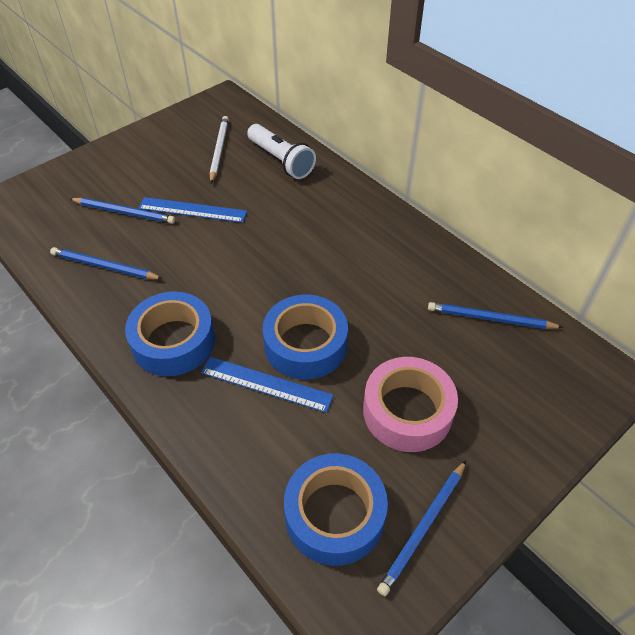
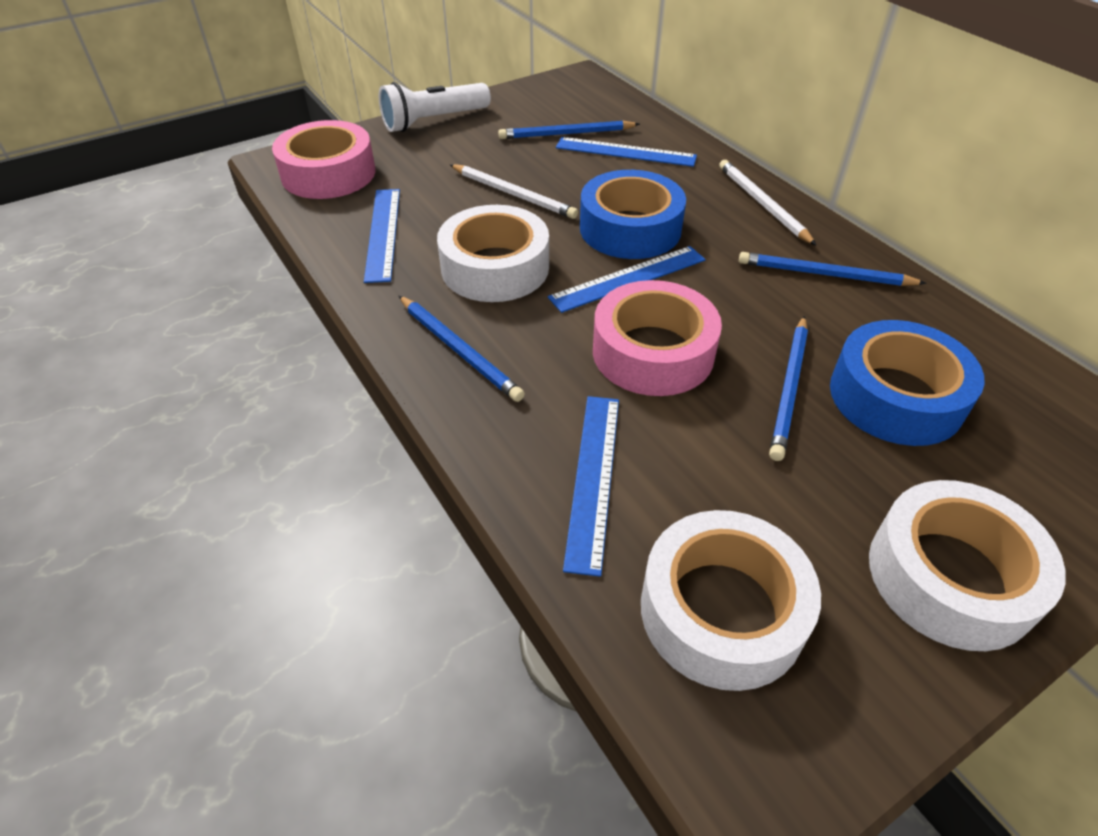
blue ruler: 2 -> 4
blue tape: 3 -> 2
pink tape: 1 -> 2
white pencil: 1 -> 2
white tape: 0 -> 3

